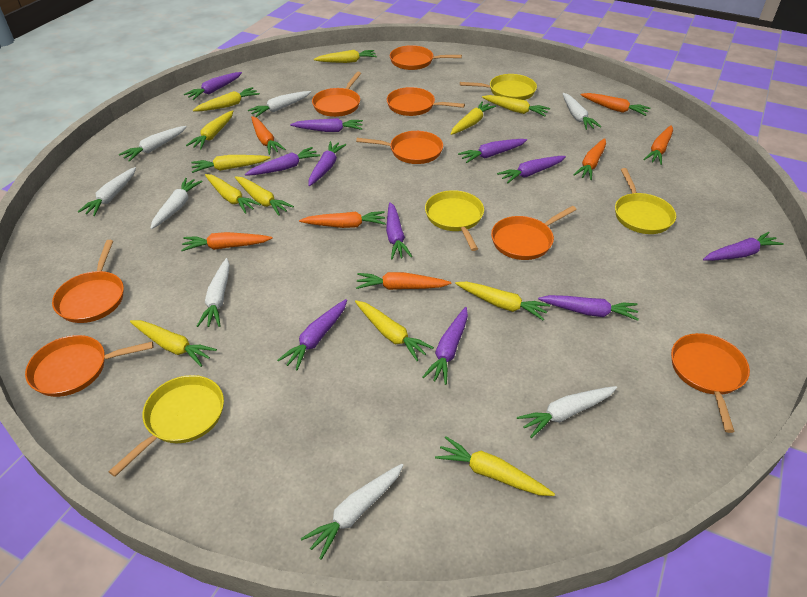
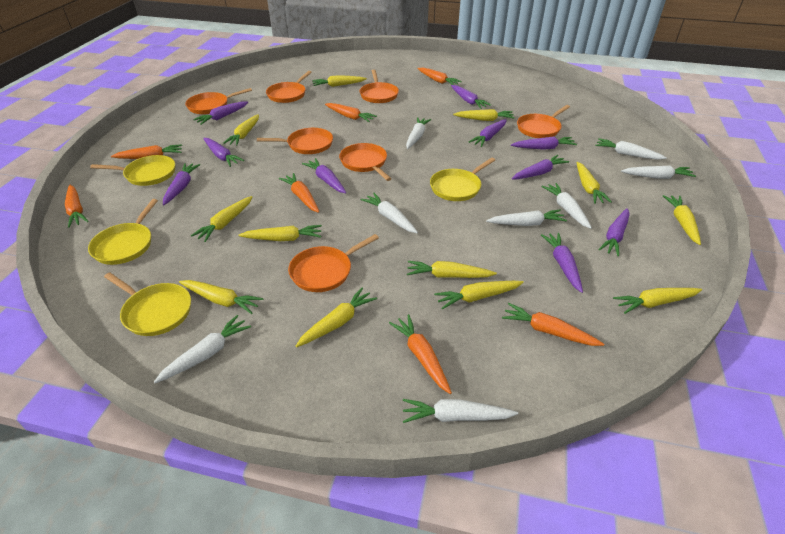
orange pan: 8 -> 7
purple carrot: 11 -> 10

